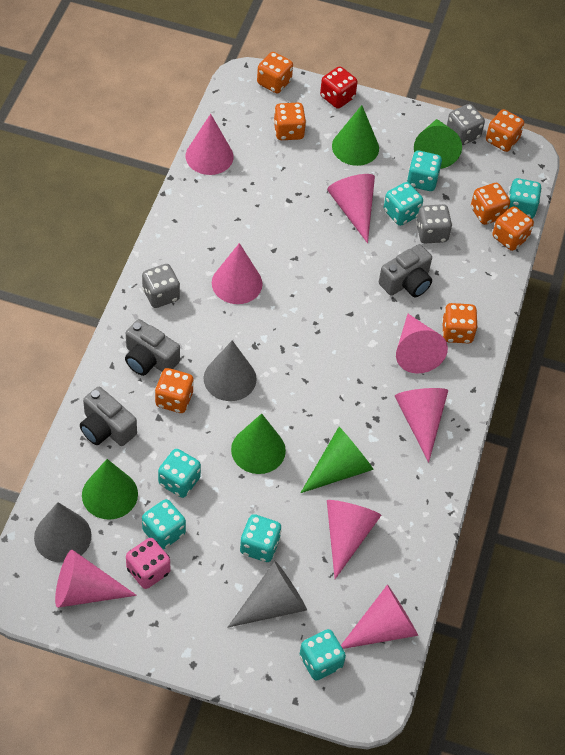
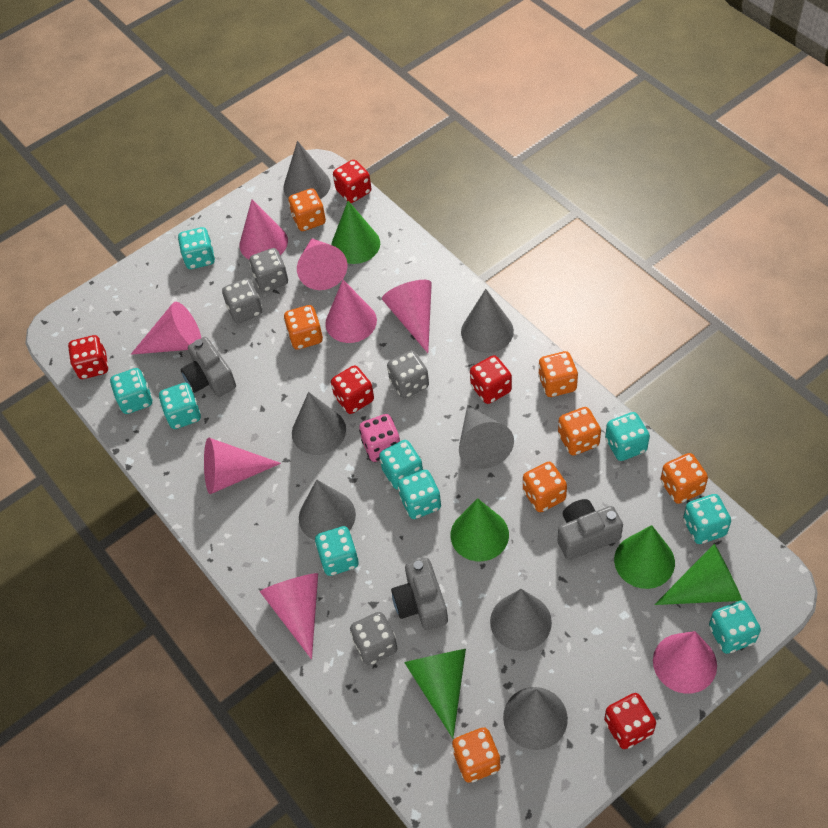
grey cone: 3 -> 7
grey dice: 3 -> 4
red dice: 1 -> 5
turquoise dice: 7 -> 9

